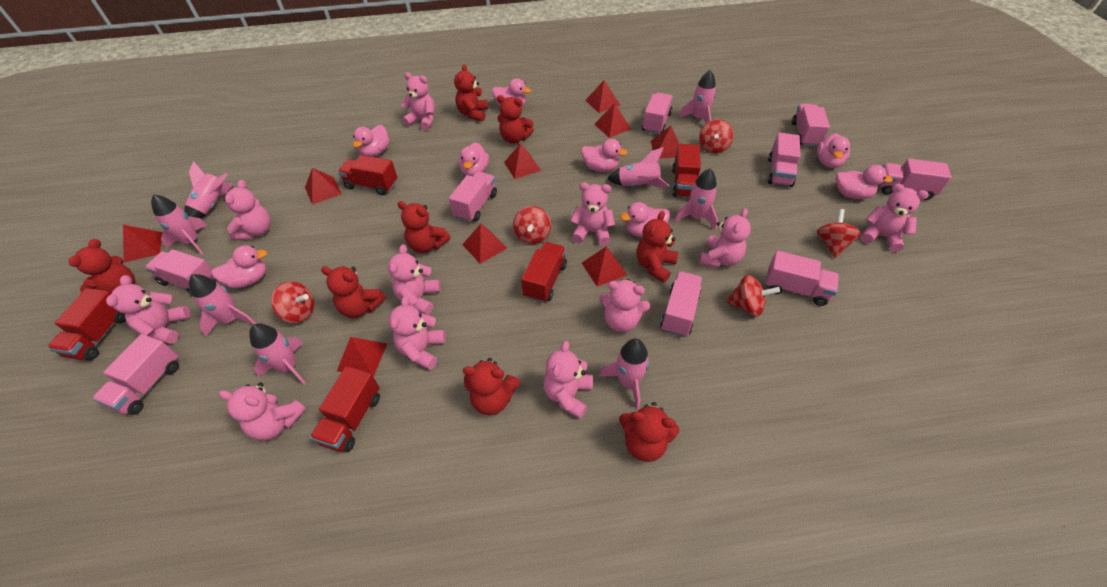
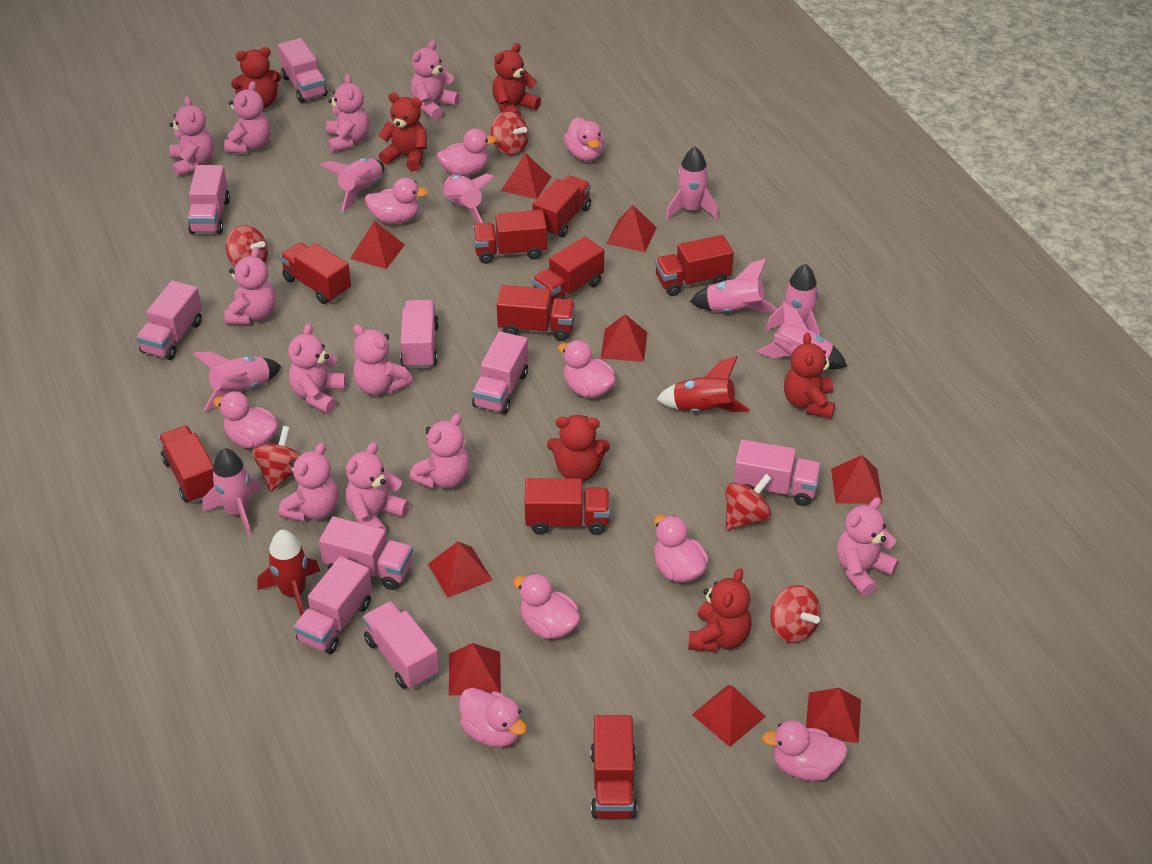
pink duck: 8 -> 9
red rocket: 0 -> 2
red teddy bear: 8 -> 6
red truck: 5 -> 9

